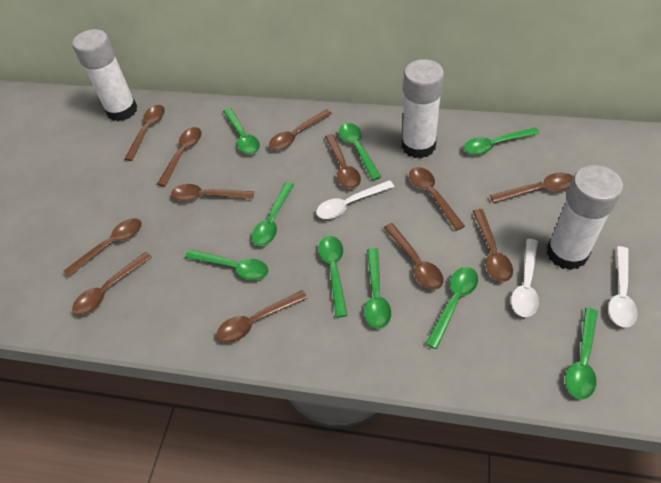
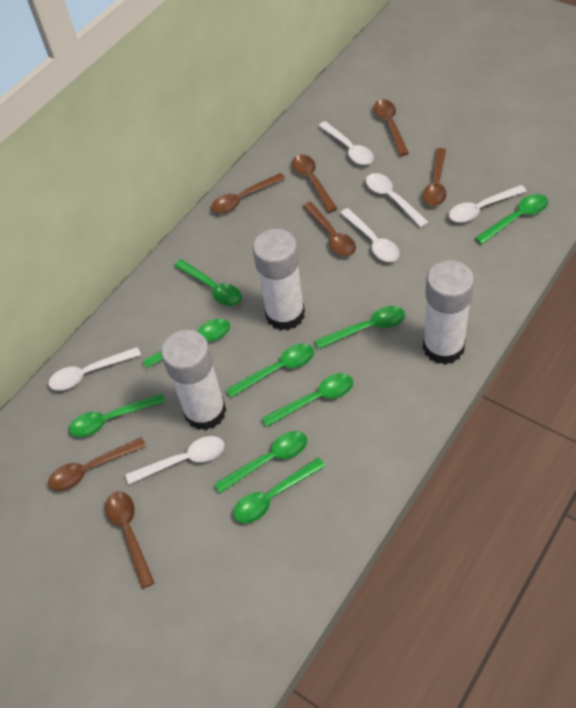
brown spoon: 12 -> 7
white spoon: 3 -> 6

